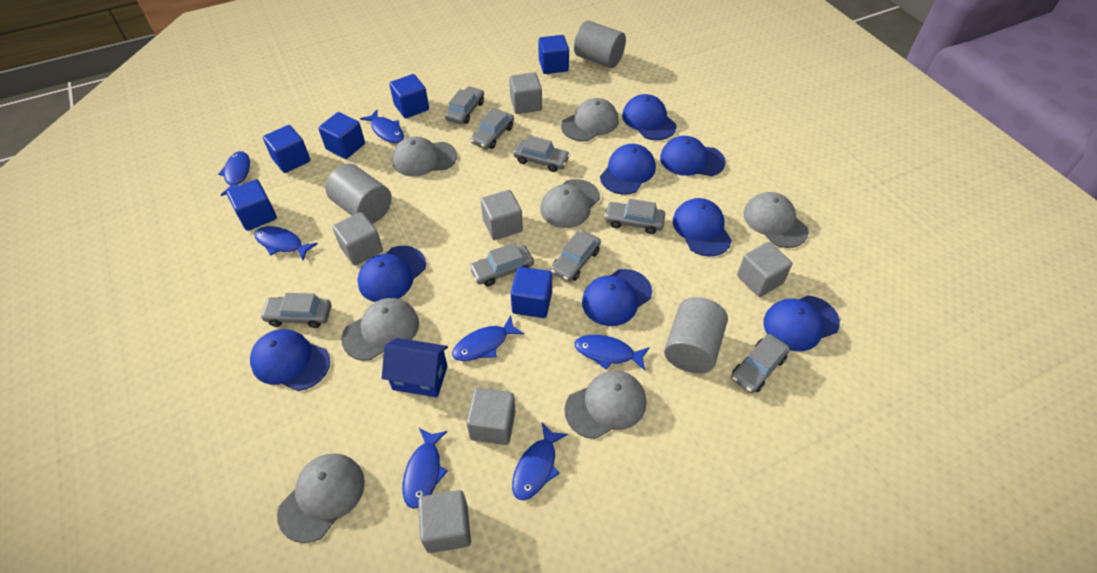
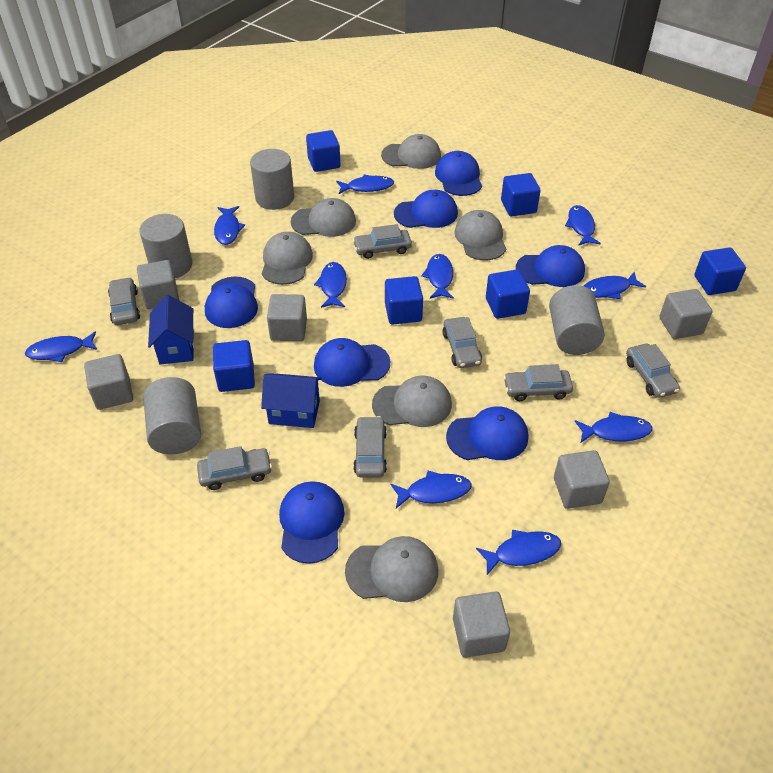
blue cap: 8 -> 7
blue fish: 7 -> 10
blue house: 1 -> 2
grey cap: 7 -> 6
grey car: 8 -> 7
grey cylinder: 3 -> 4

